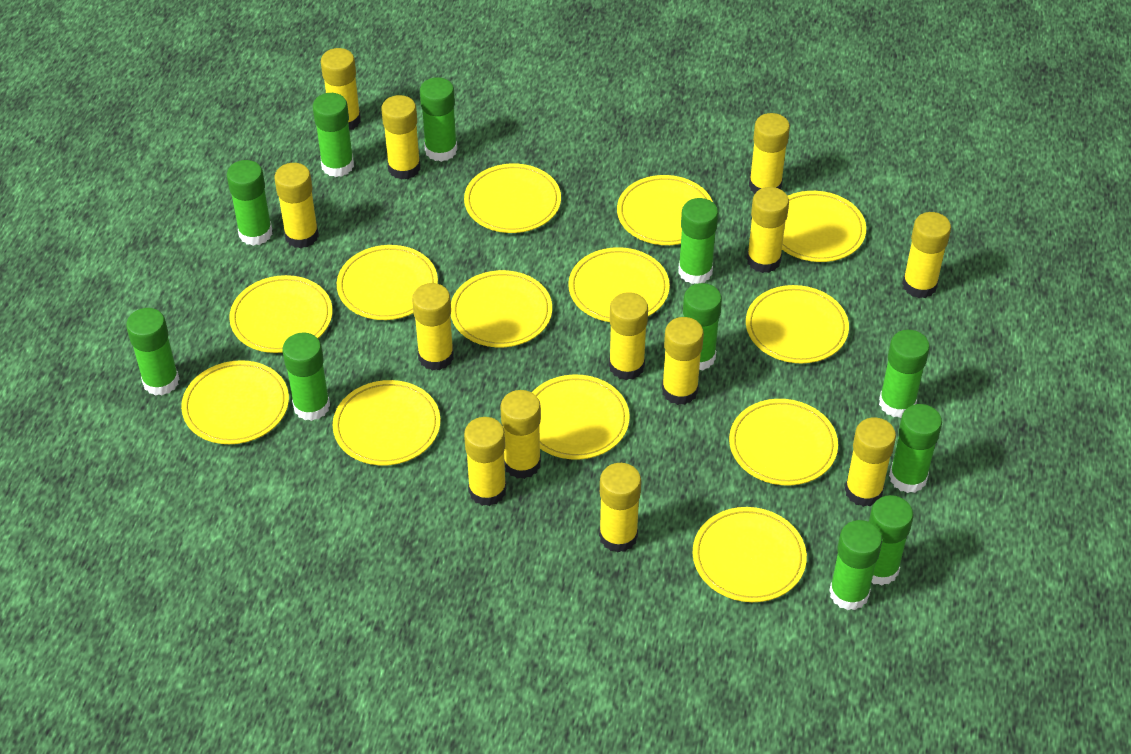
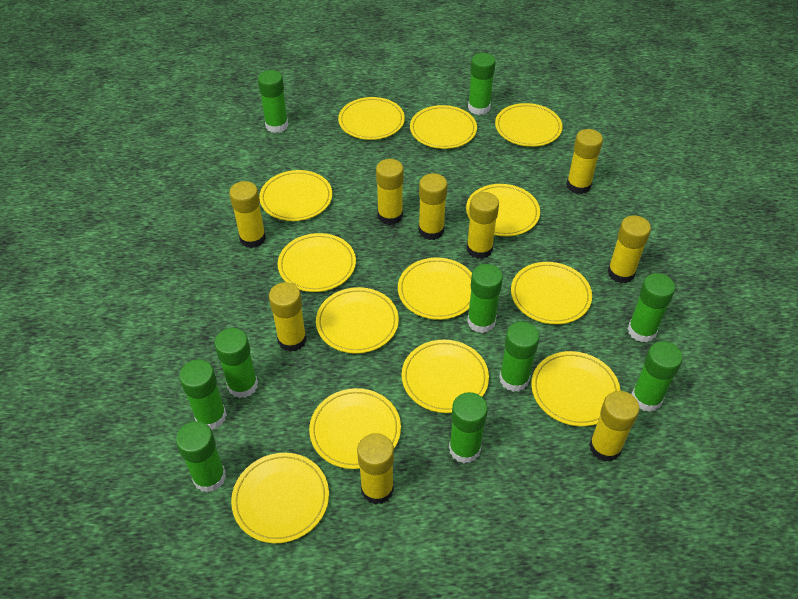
green glue stick: 11 -> 10
yellow glue stick: 13 -> 9

